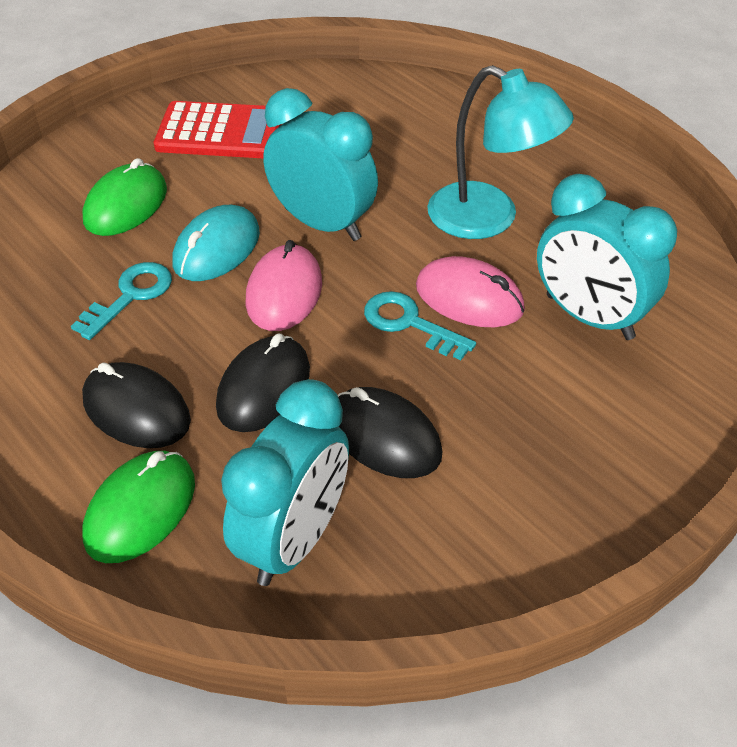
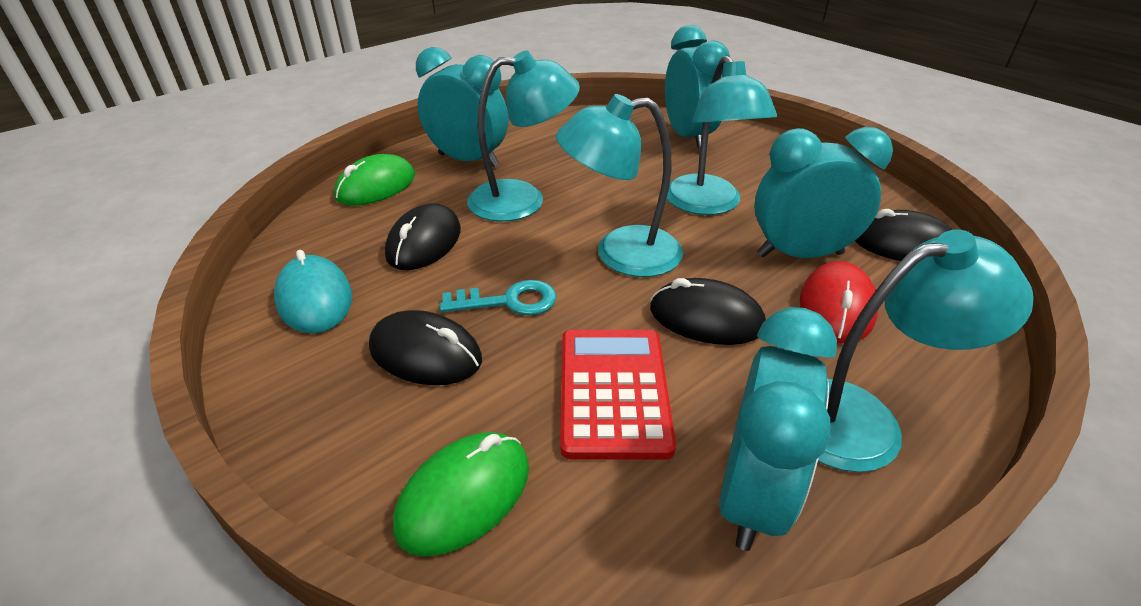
black mouse: 3 -> 4
pink mouse: 2 -> 0
red mouse: 0 -> 1
turquoise clock: 3 -> 4
turquoise key: 2 -> 1
turquoise lamp: 1 -> 4

